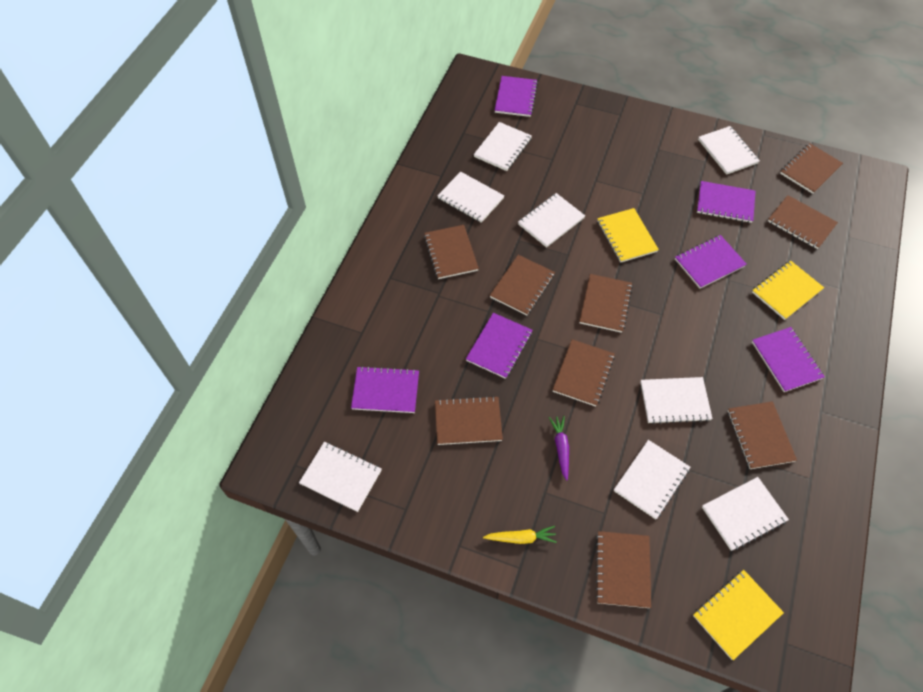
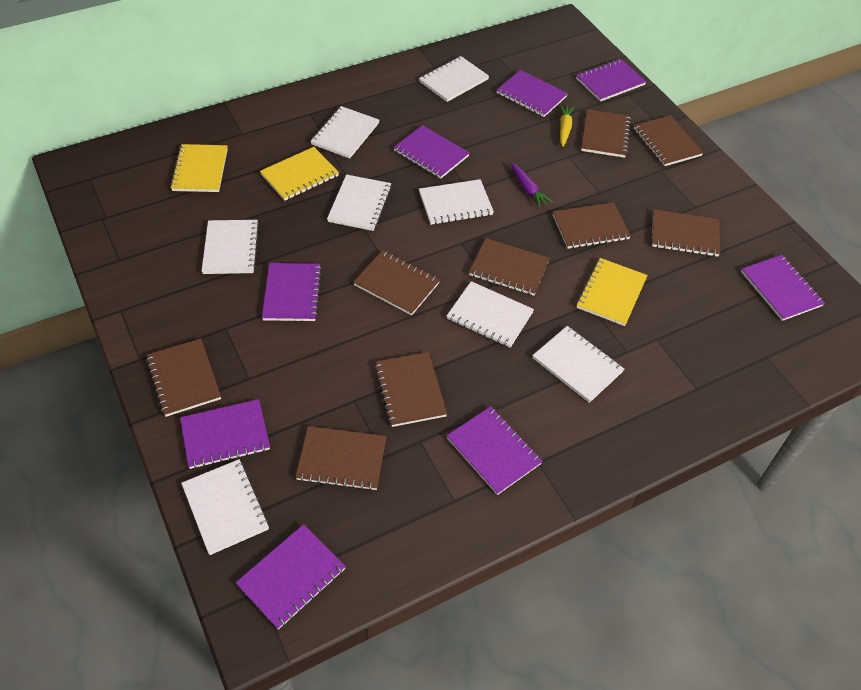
purple notebook: 6 -> 8

